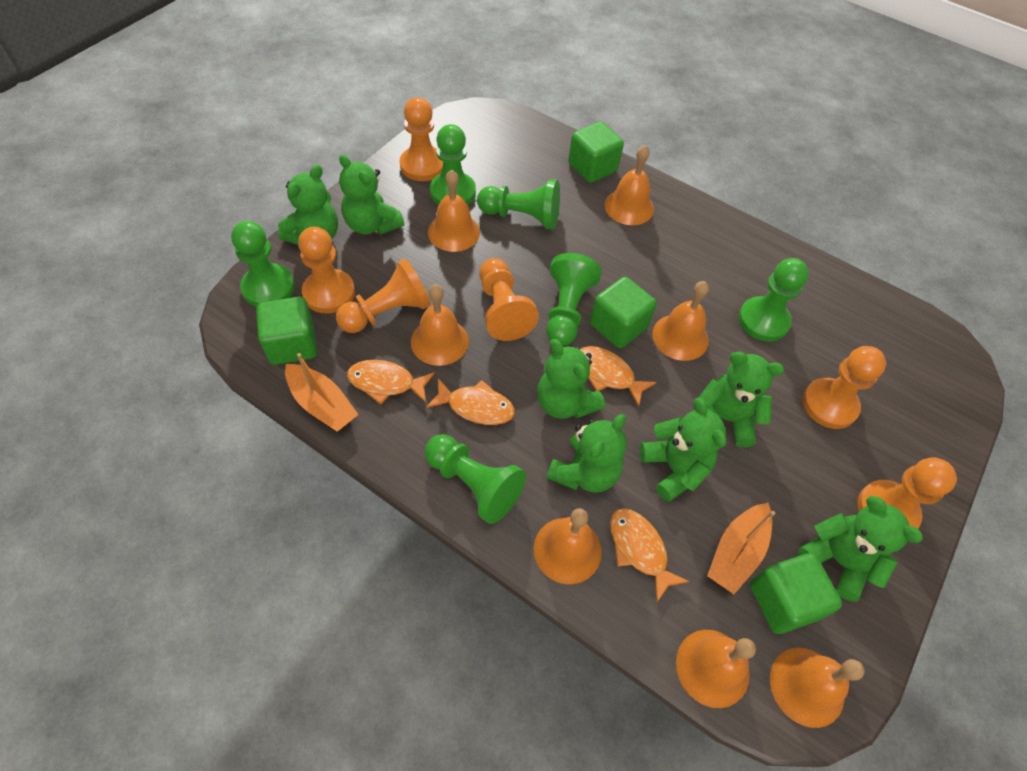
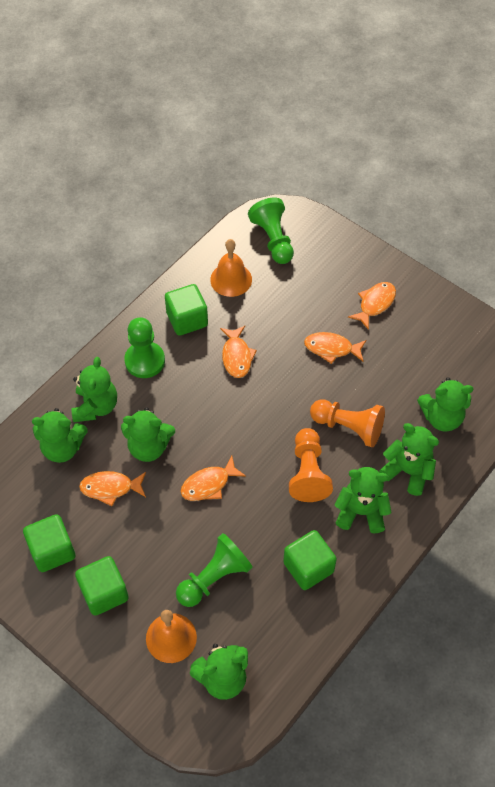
green pawn: 6 -> 3
orange bell: 7 -> 2
orange boat: 2 -> 0
orange fish: 4 -> 5
orange pawn: 6 -> 2

